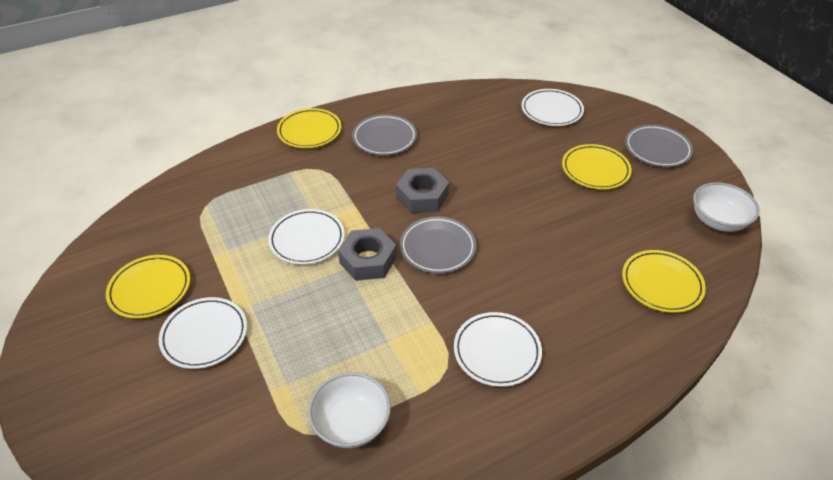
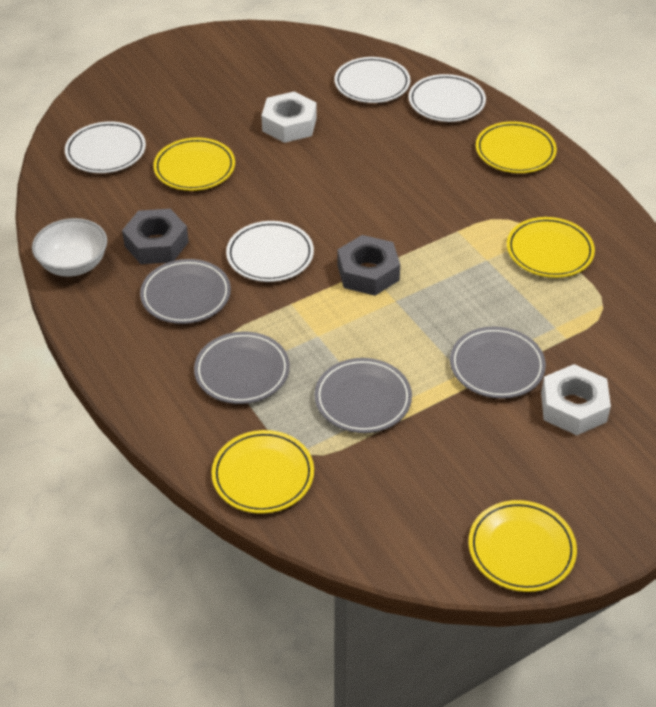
grey plate: 3 -> 4
white bowl: 2 -> 1
white nut: 0 -> 2
yellow plate: 4 -> 5

